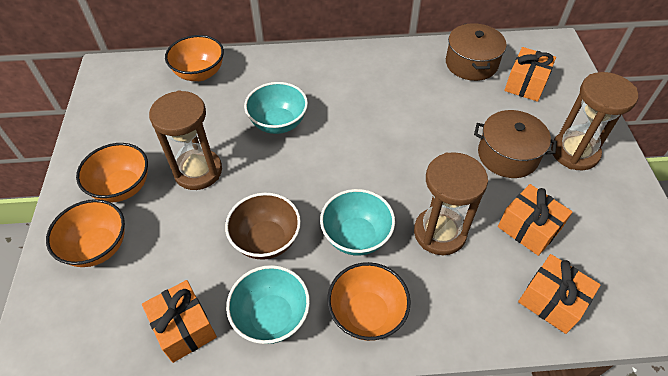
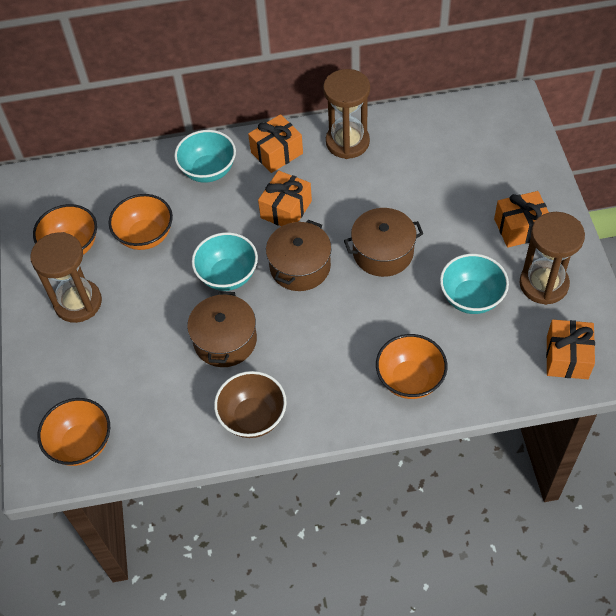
brown pot: 2 -> 3

